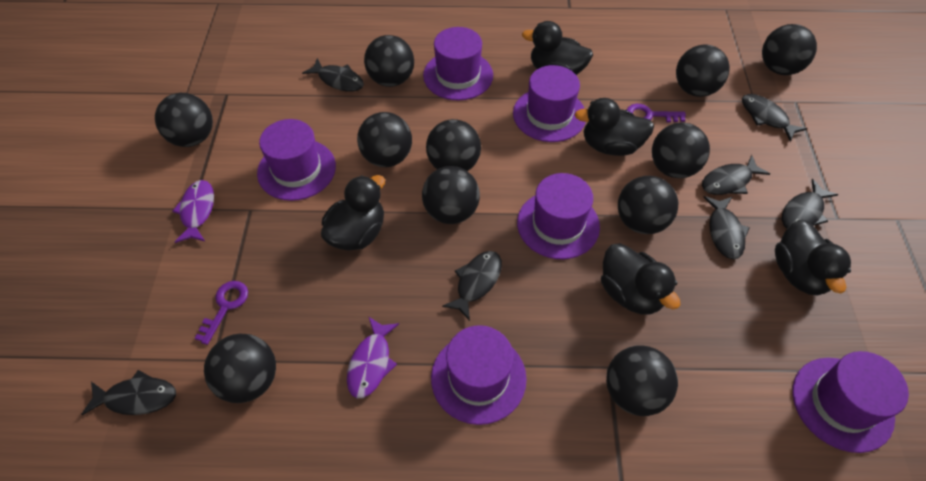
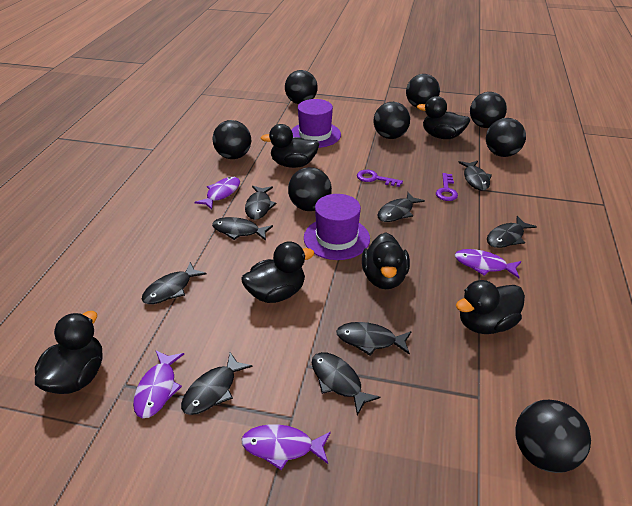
black ball: 11 -> 8
black duck: 5 -> 6
black fish: 7 -> 9
purple fish: 2 -> 4
purple hat: 6 -> 2

